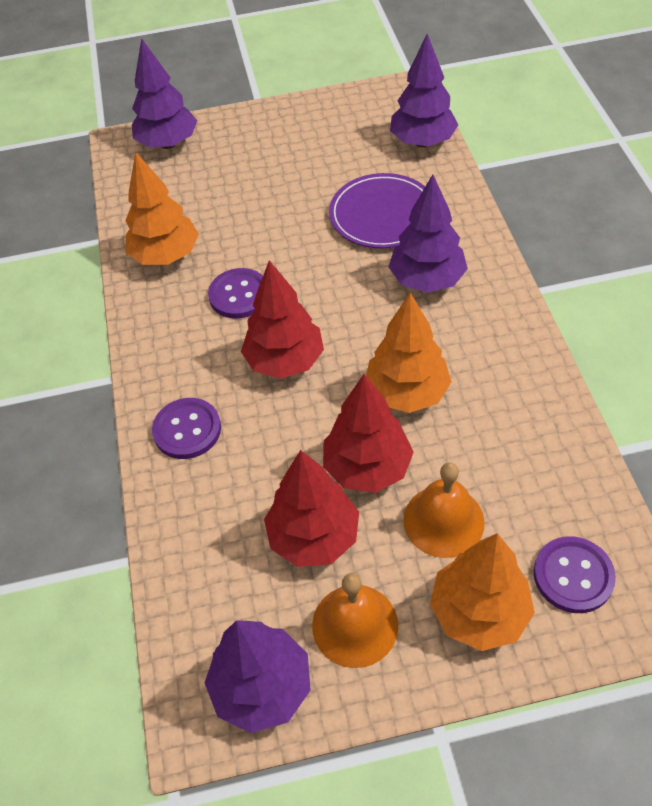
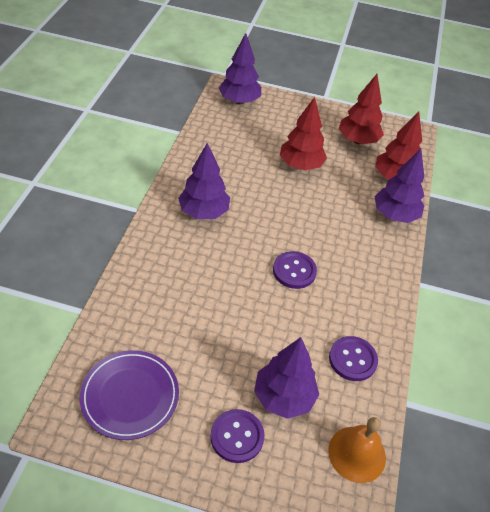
orange bell: 2 -> 1
orange tree: 3 -> 0

